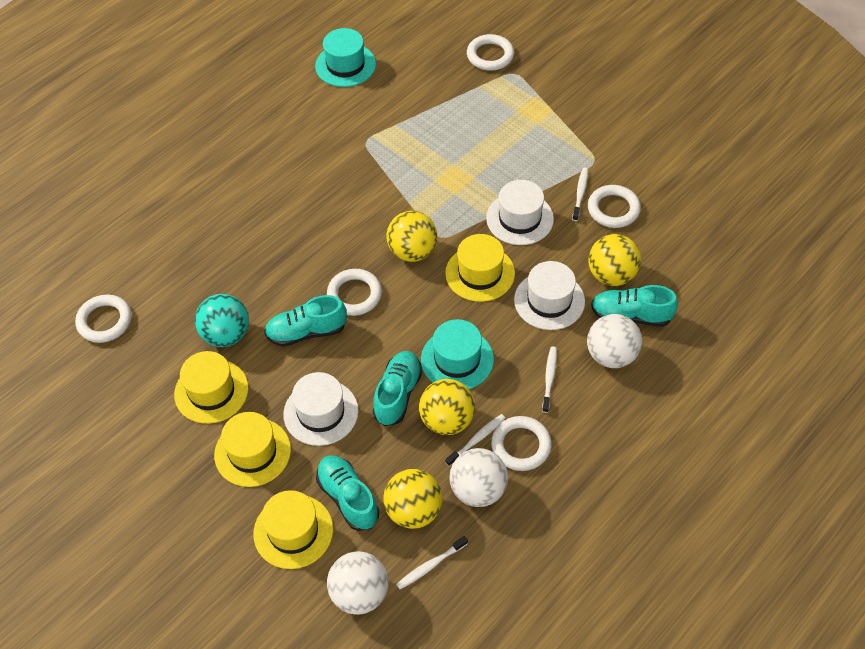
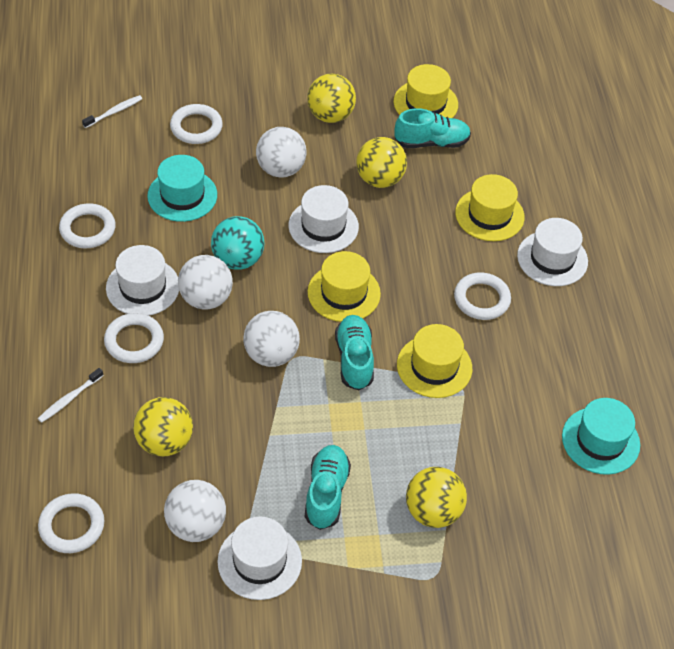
turquoise shoe: 4 -> 3
white ball: 3 -> 4
white hat: 3 -> 4
white toothbrush: 4 -> 2

